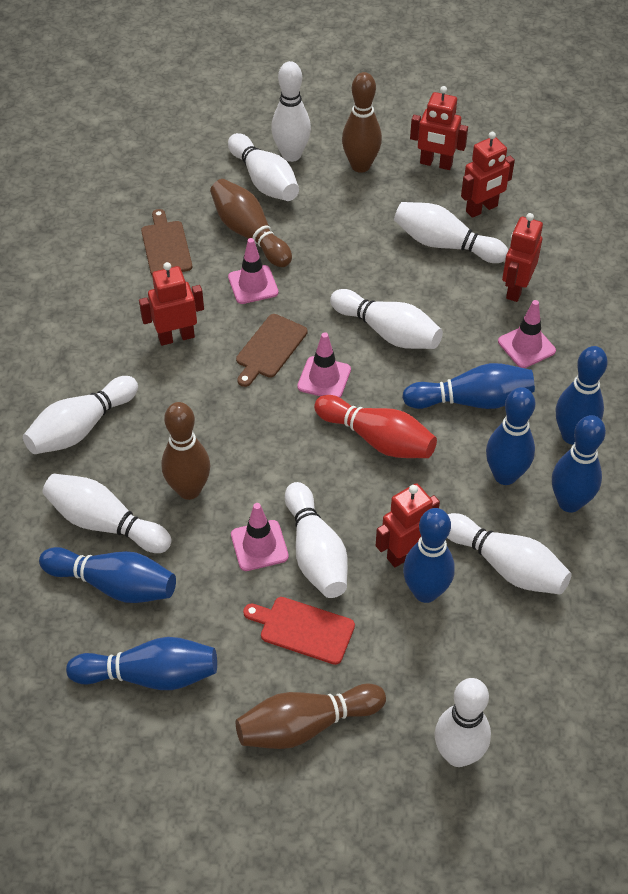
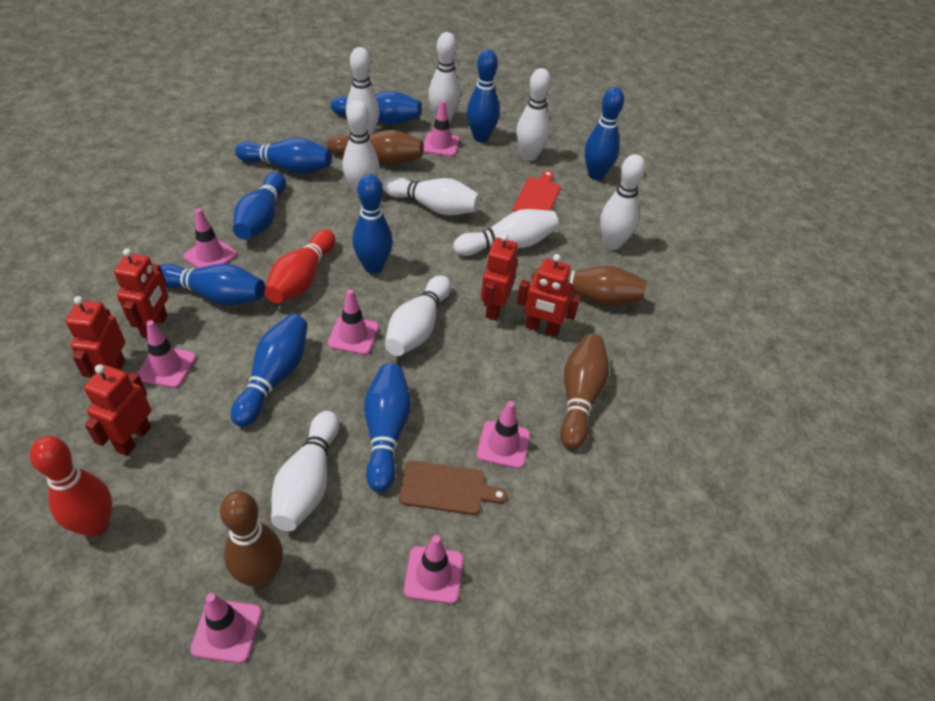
blue bowling pin: 7 -> 9
brown cutting board: 2 -> 1
pink traffic cone: 4 -> 7
red bowling pin: 1 -> 2

